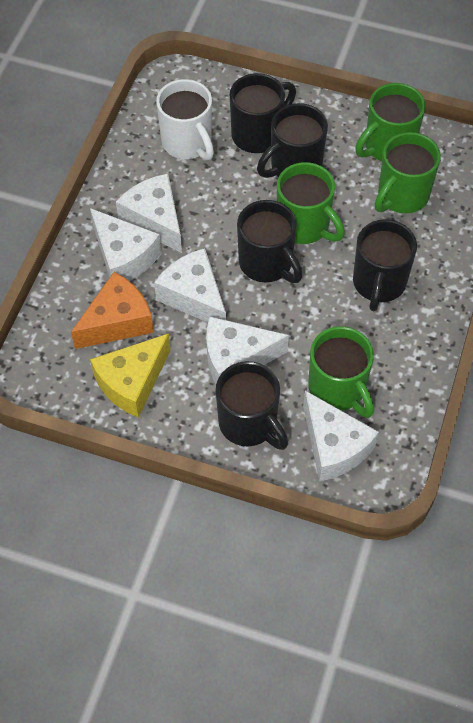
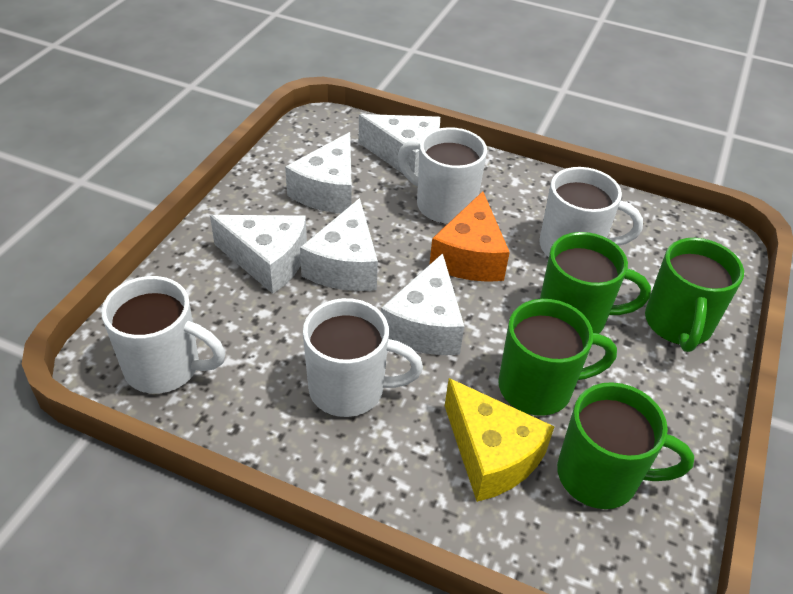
black mug: 5 -> 0
white mug: 1 -> 4

